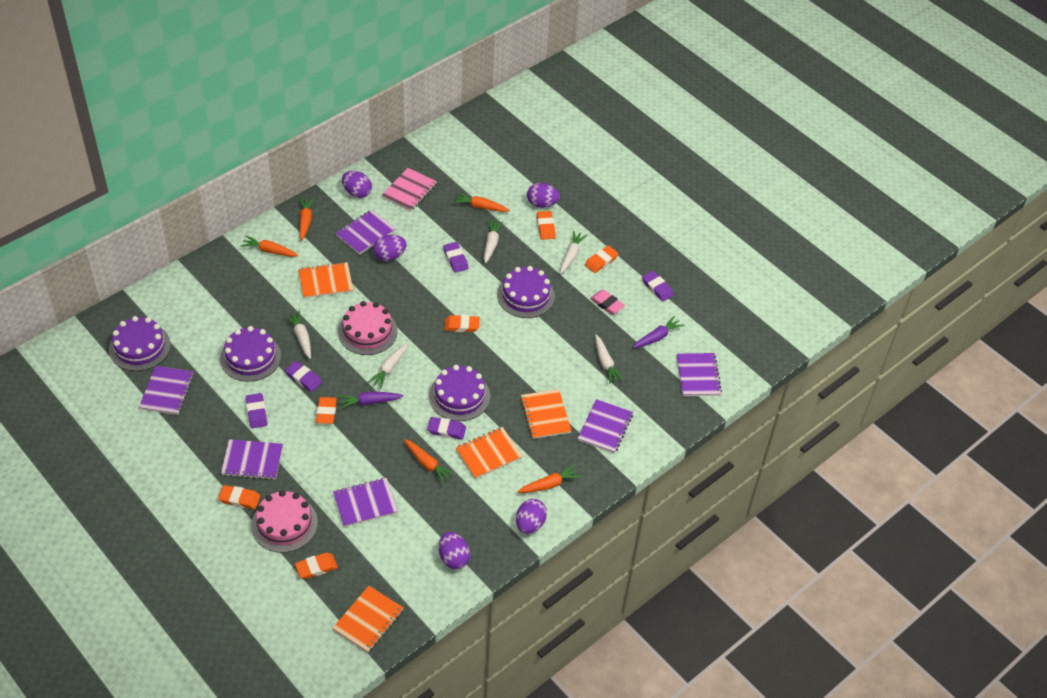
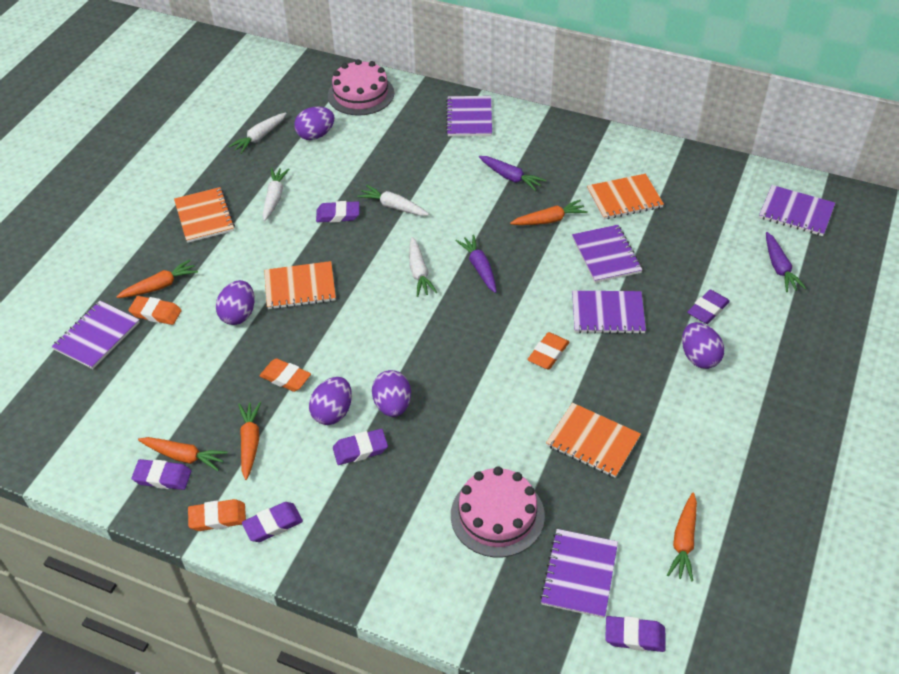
orange eraser: 6 -> 4
pink eraser: 1 -> 0
pink notebook: 1 -> 0
purple cake: 4 -> 0
purple carrot: 2 -> 3
purple eraser: 5 -> 6
white carrot: 5 -> 4

